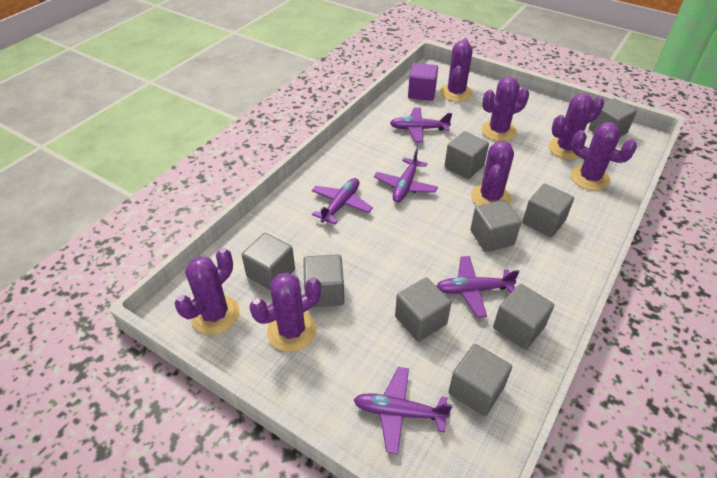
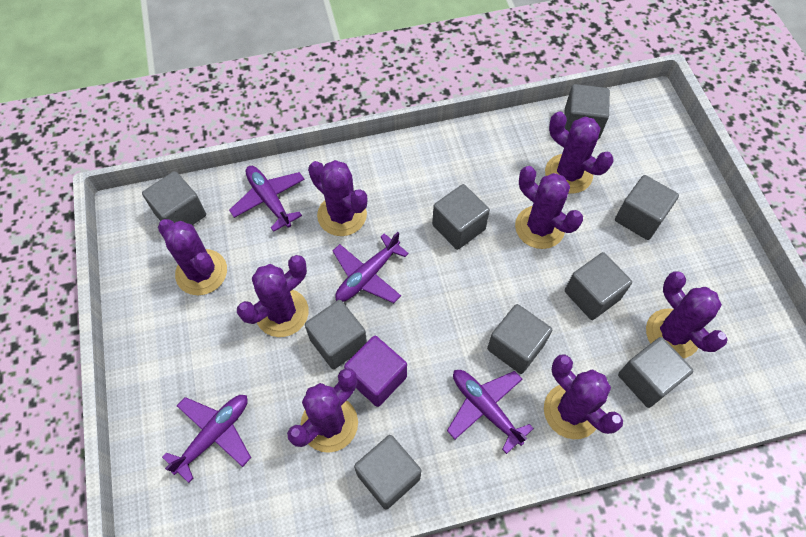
purple cactus: 7 -> 8
purple plane: 5 -> 4

